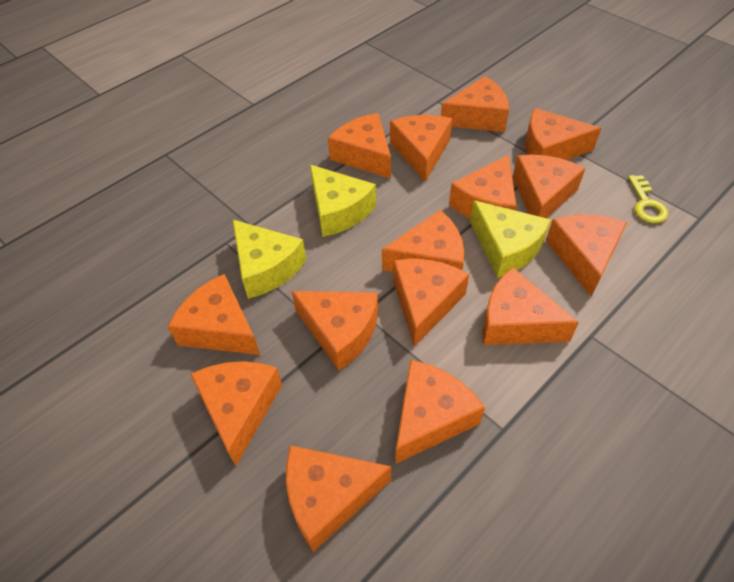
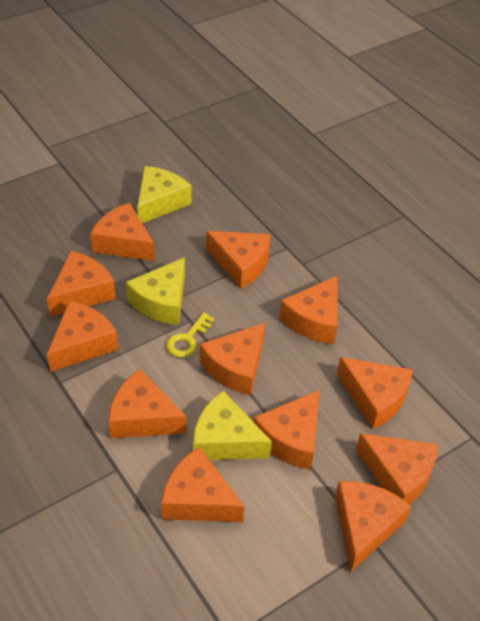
orange cheese: 15 -> 12

